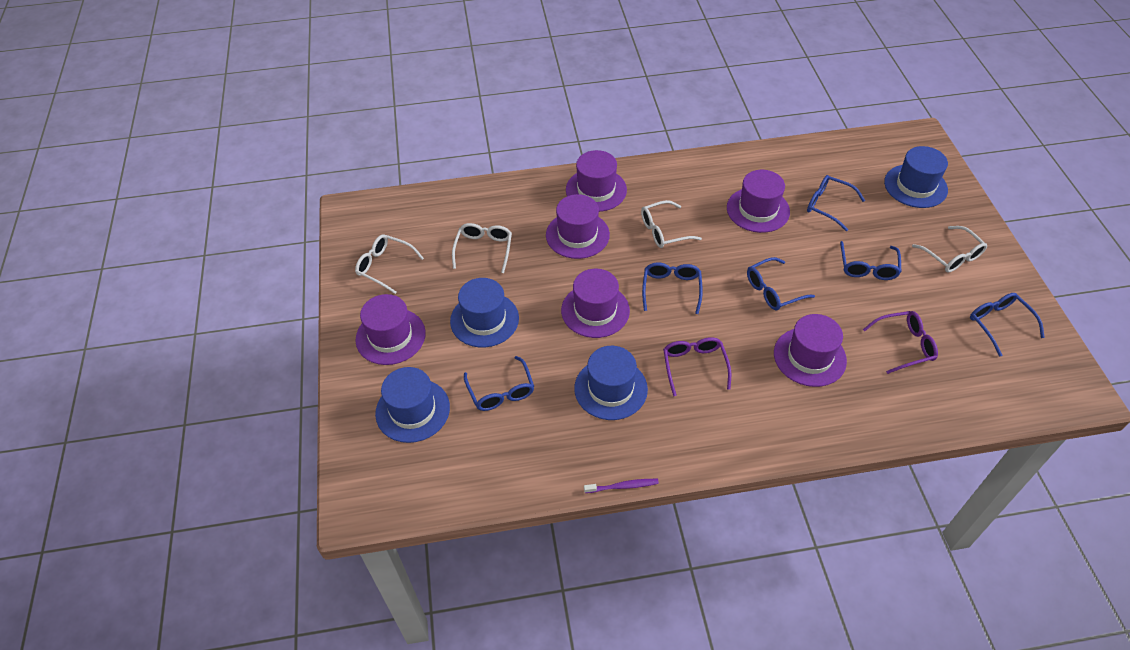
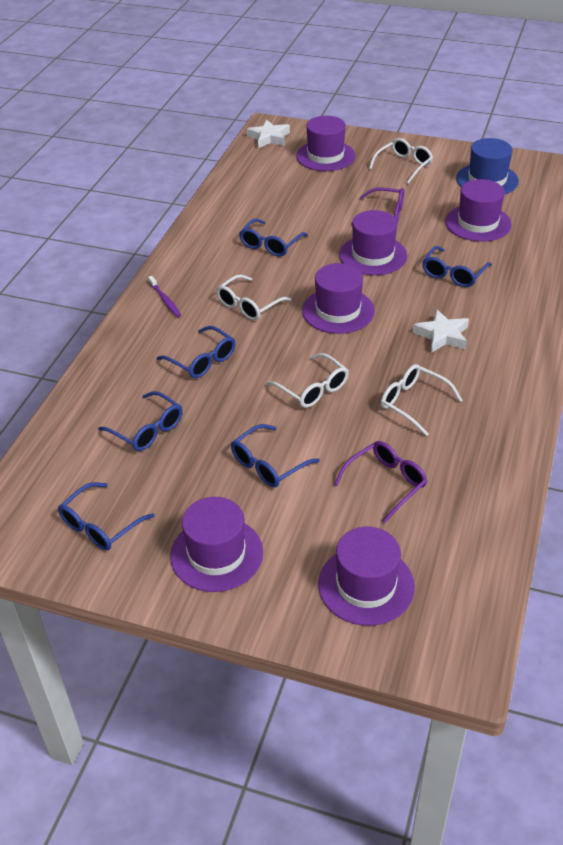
blue hat: 4 -> 1
white star: 0 -> 2

